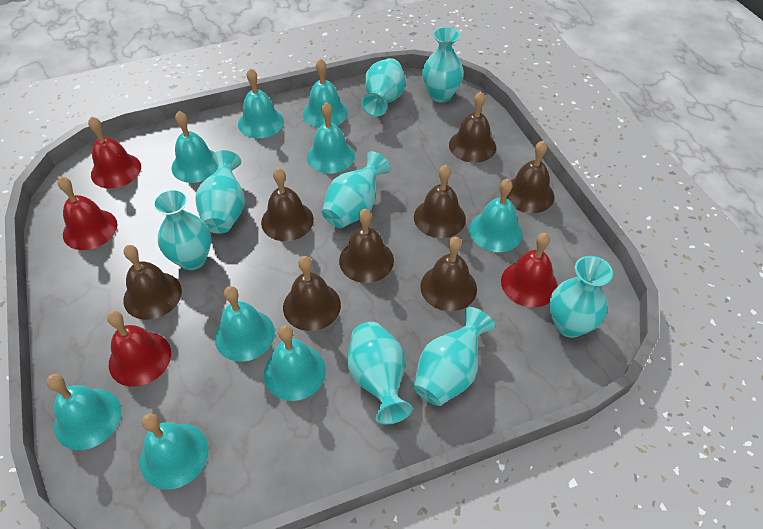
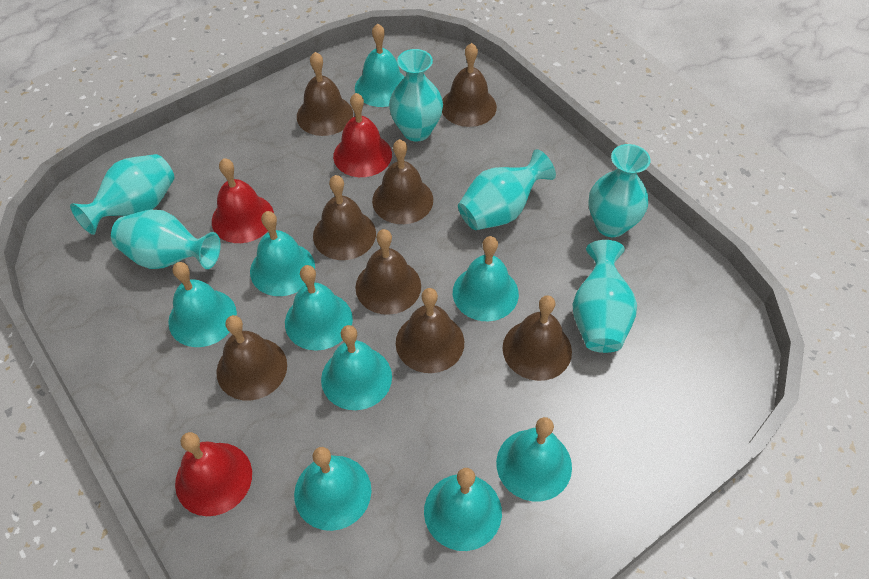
red bell: 4 -> 3
turquoise vase: 8 -> 6

